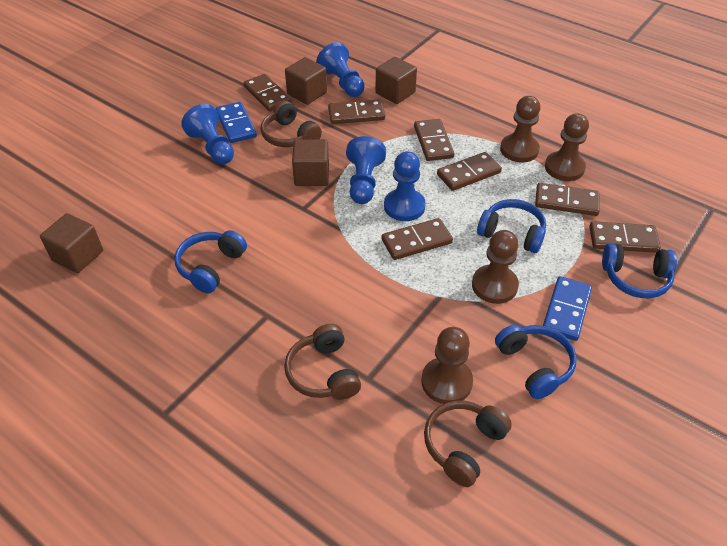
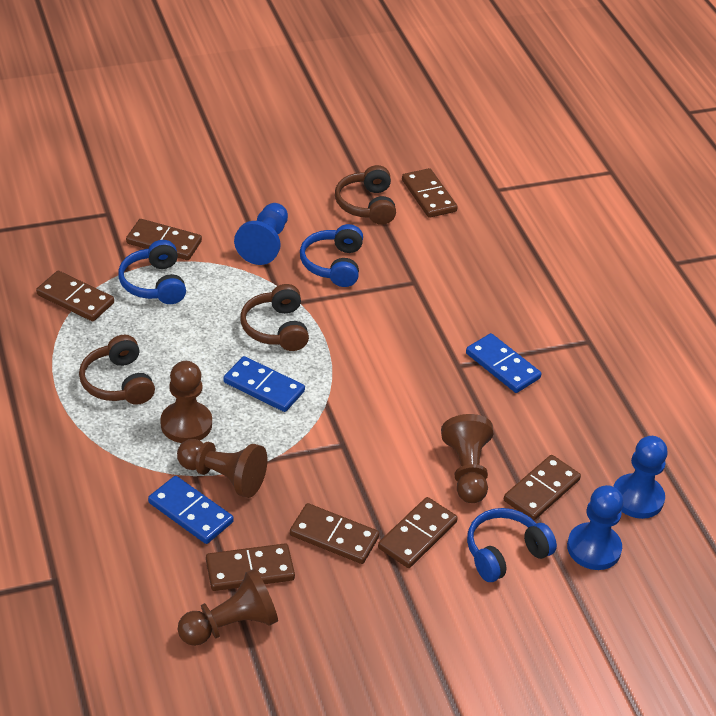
blue domino: 2 -> 3
blue headphones: 4 -> 3
blue pawn: 4 -> 3
brown cube: 4 -> 0

